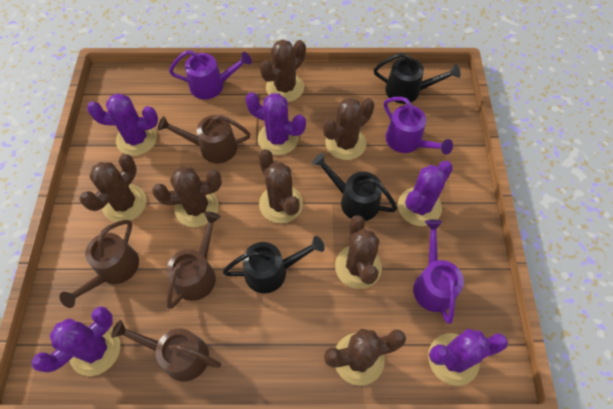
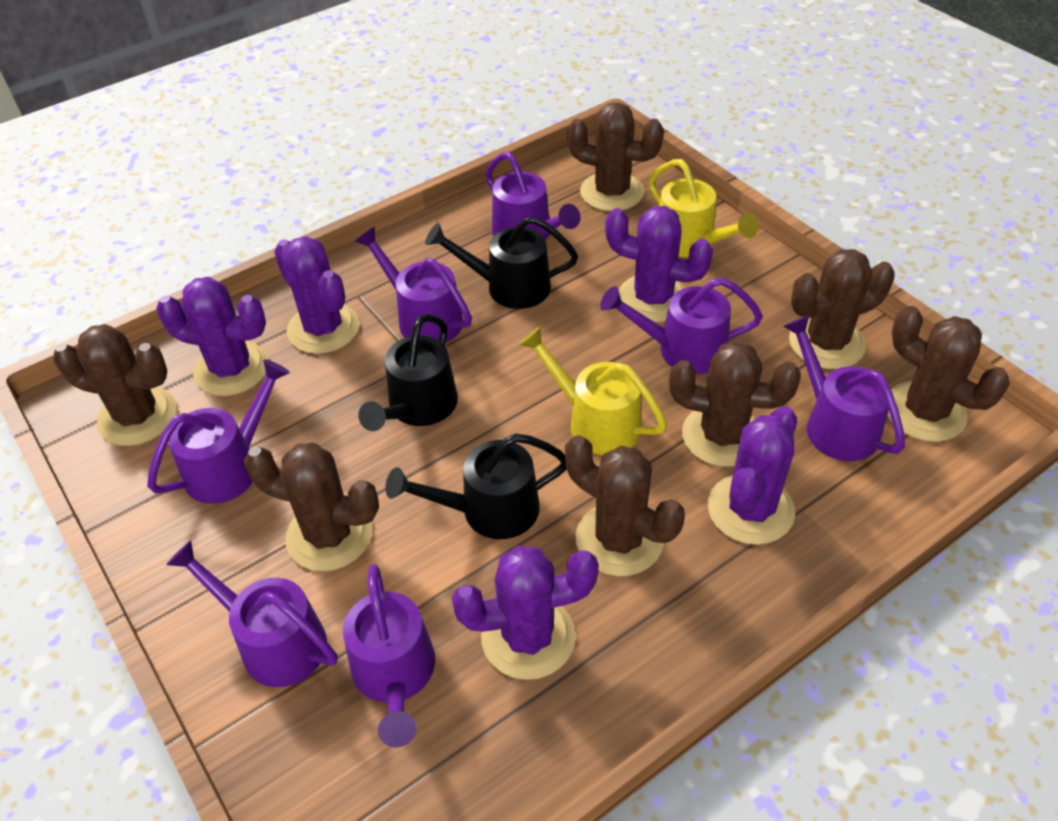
brown watering can: 4 -> 0
purple watering can: 3 -> 7
yellow watering can: 0 -> 2

